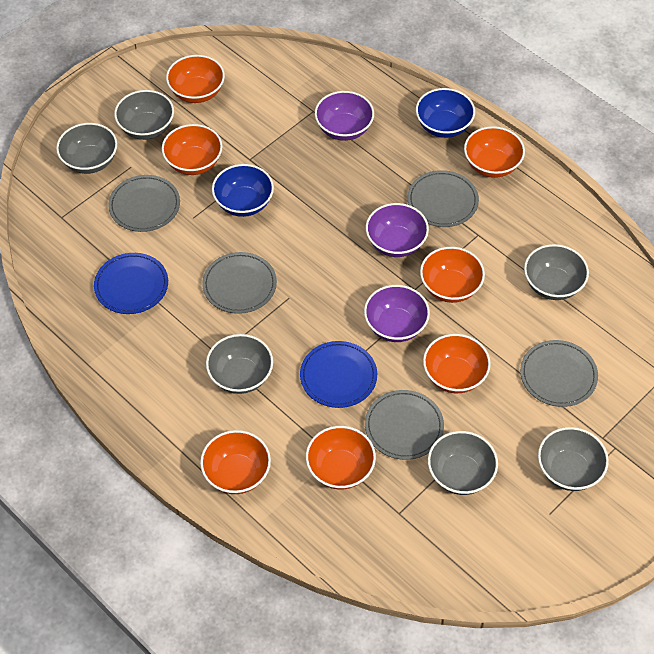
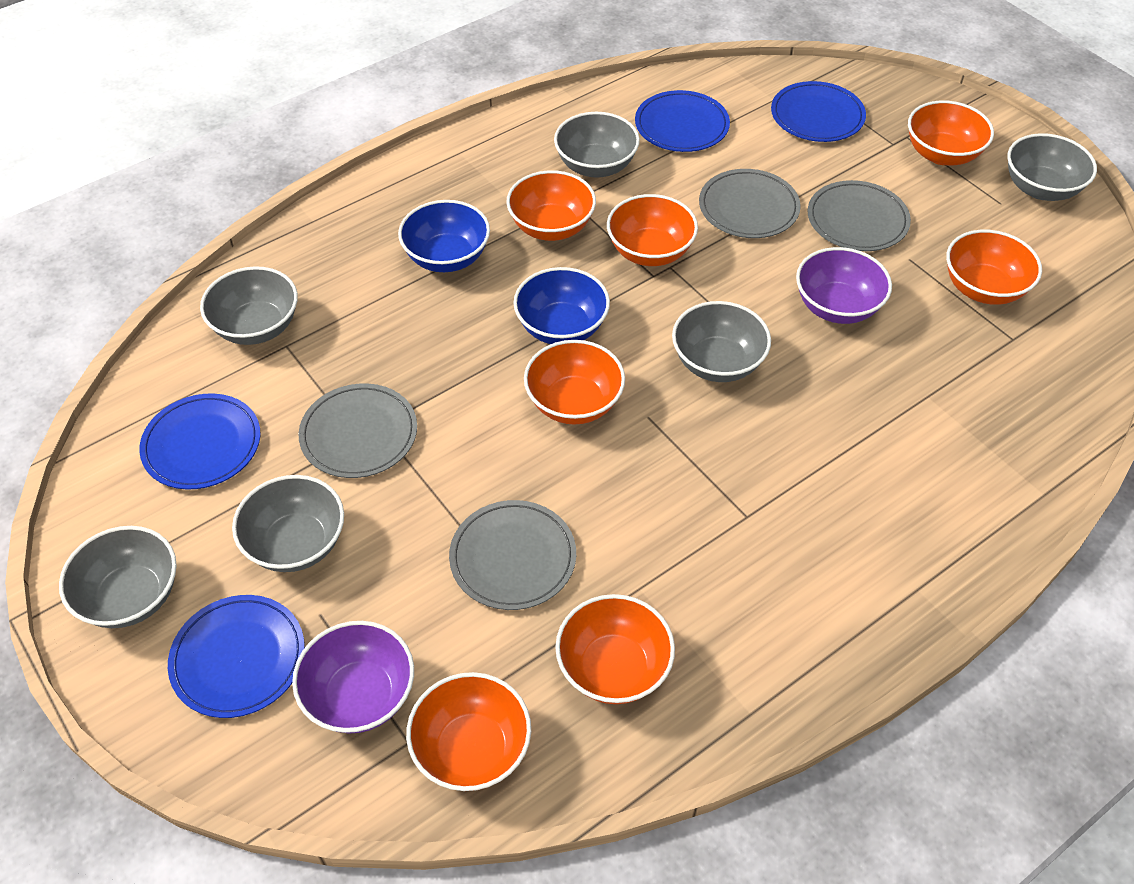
blue plate: 2 -> 4
grey plate: 5 -> 4
purple bowl: 3 -> 2

